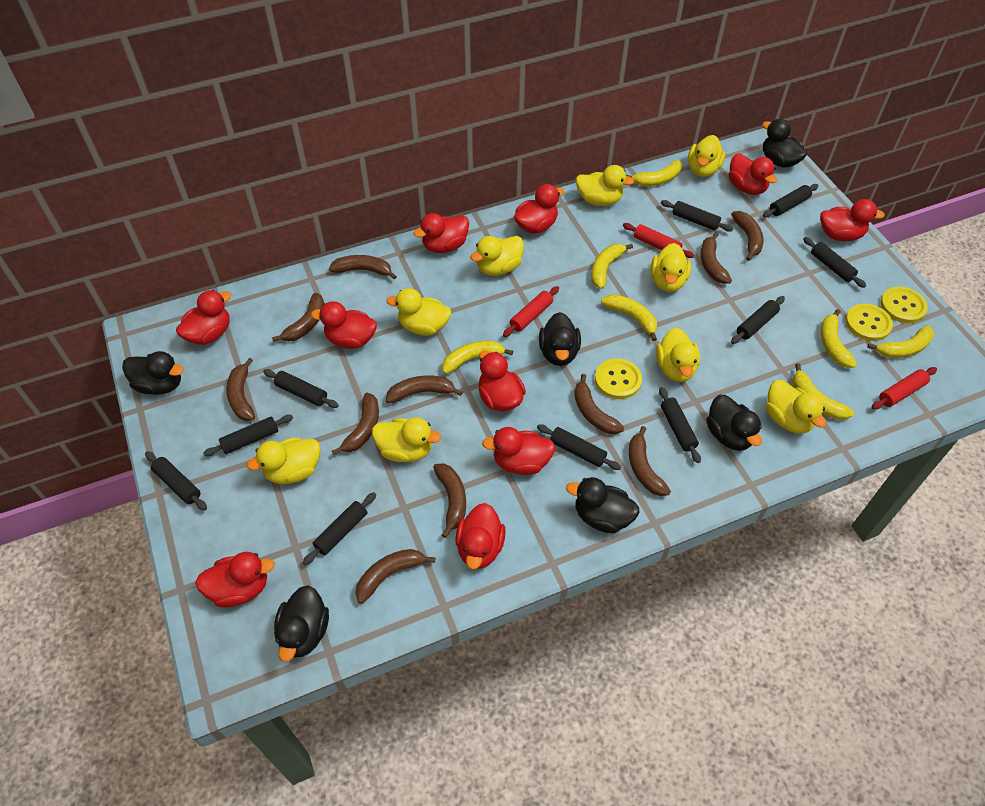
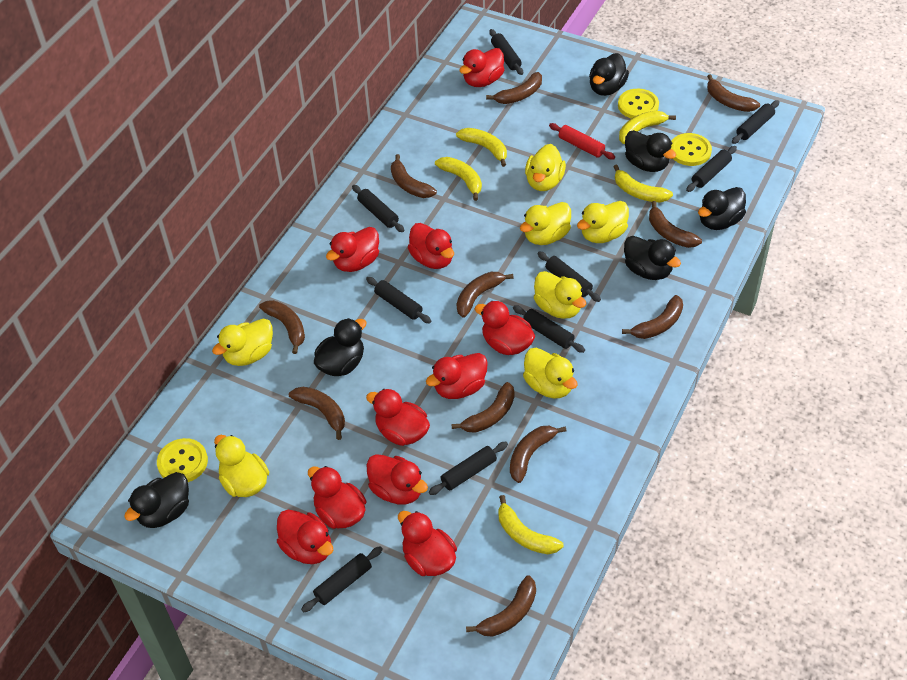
black rolling pin: 10 -> 9
red rolling pin: 3 -> 1
yellow banana: 7 -> 5
yellow duck: 9 -> 7

